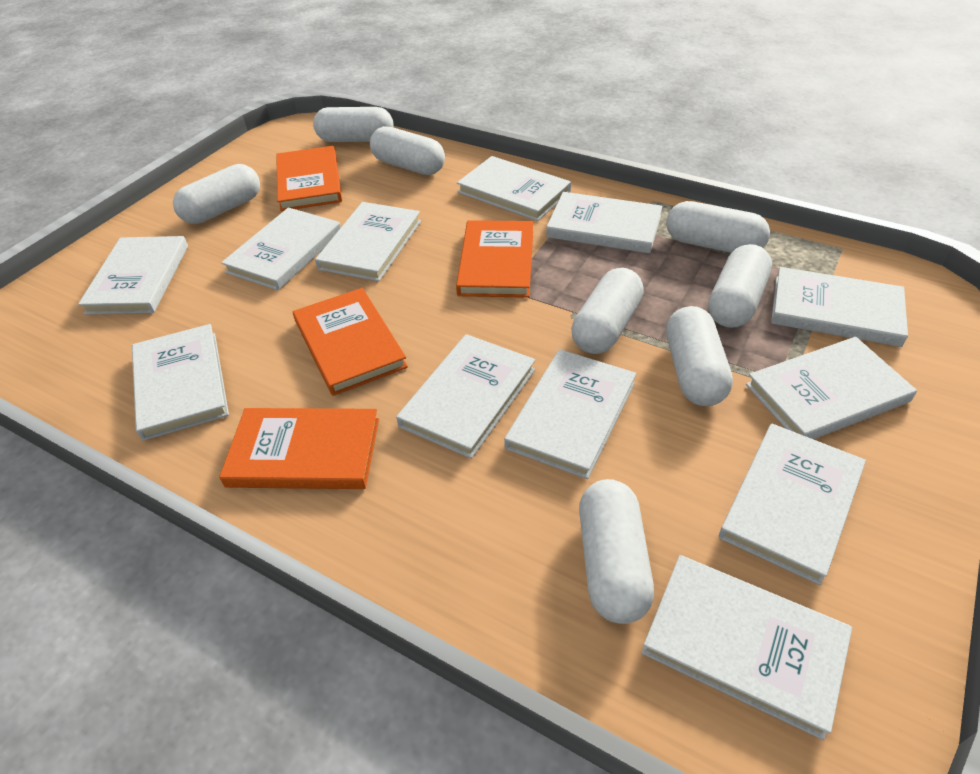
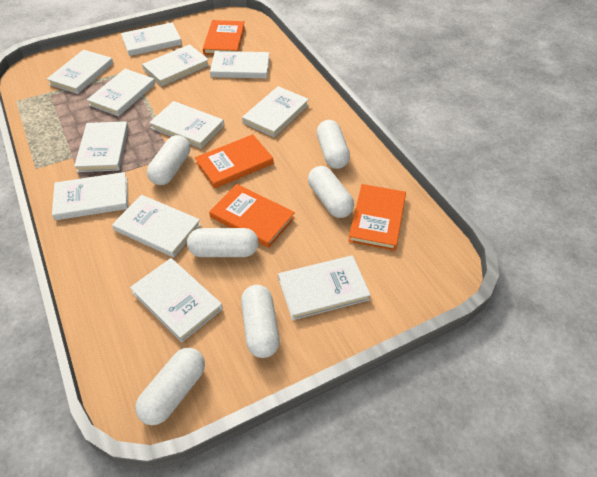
white capsule: 8 -> 6

